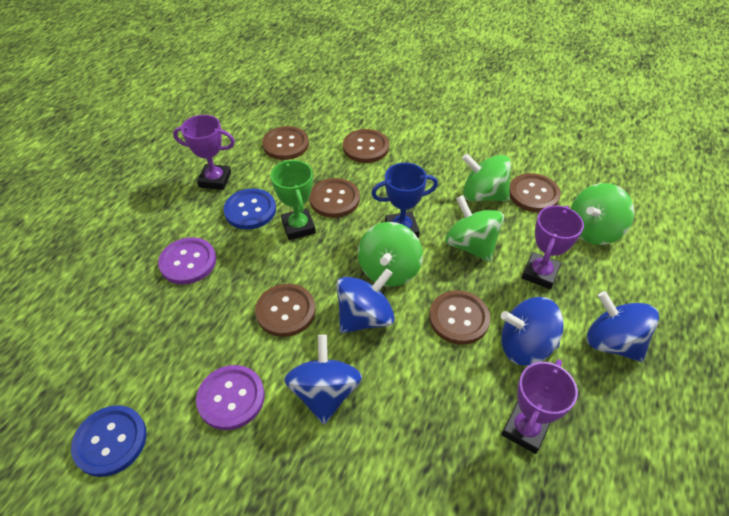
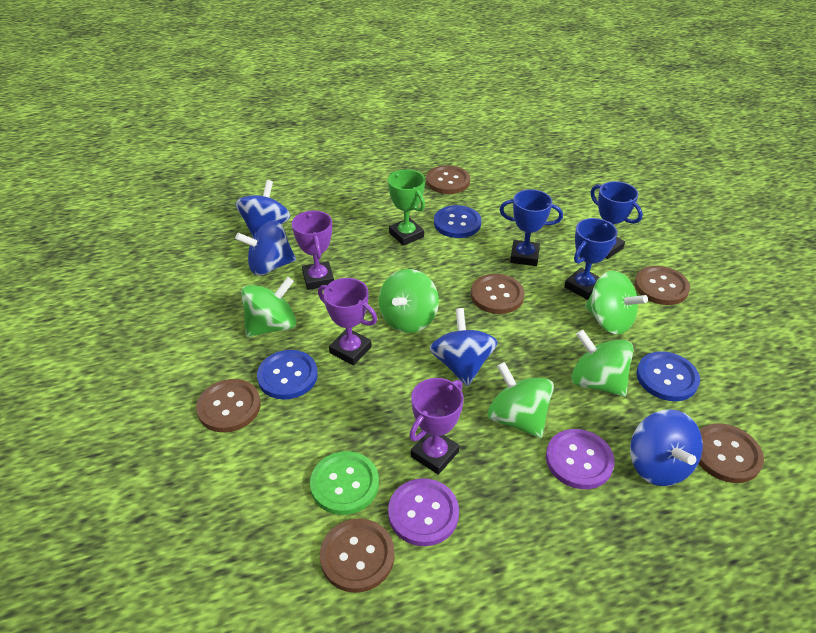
blue button: 2 -> 3
blue trophy: 1 -> 3
green button: 0 -> 1
green spinning top: 4 -> 5

